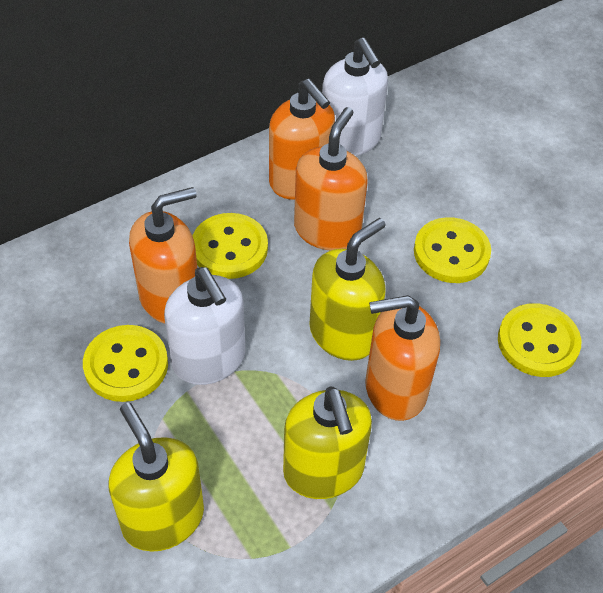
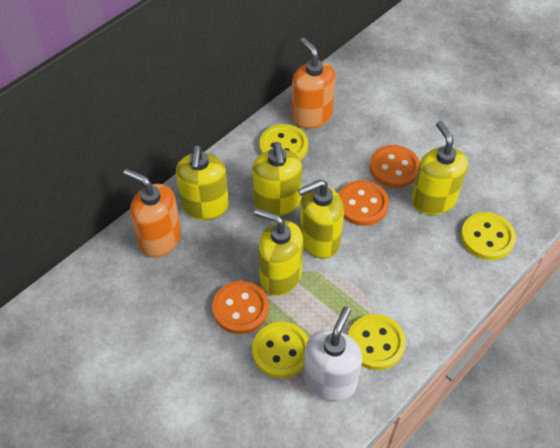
orange button: 0 -> 3
orange soap dispenser: 4 -> 2
white soap dispenser: 2 -> 1
yellow soap dispenser: 3 -> 5

